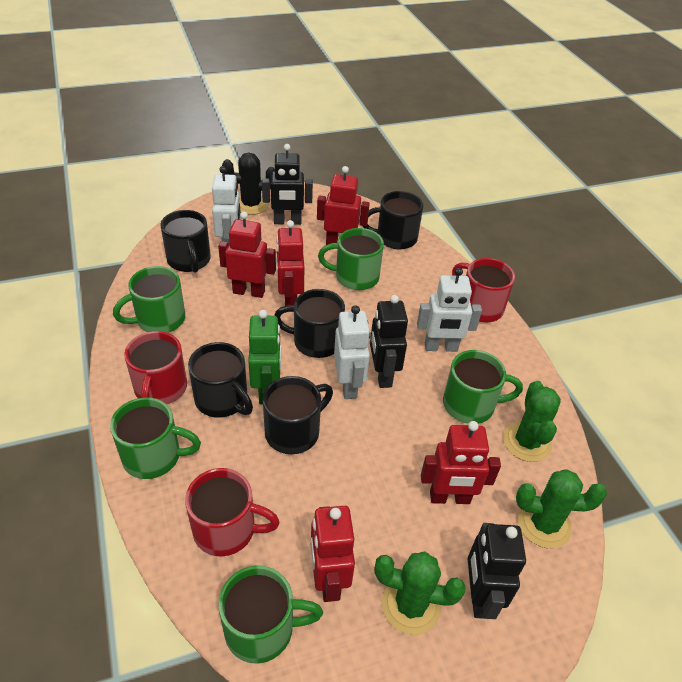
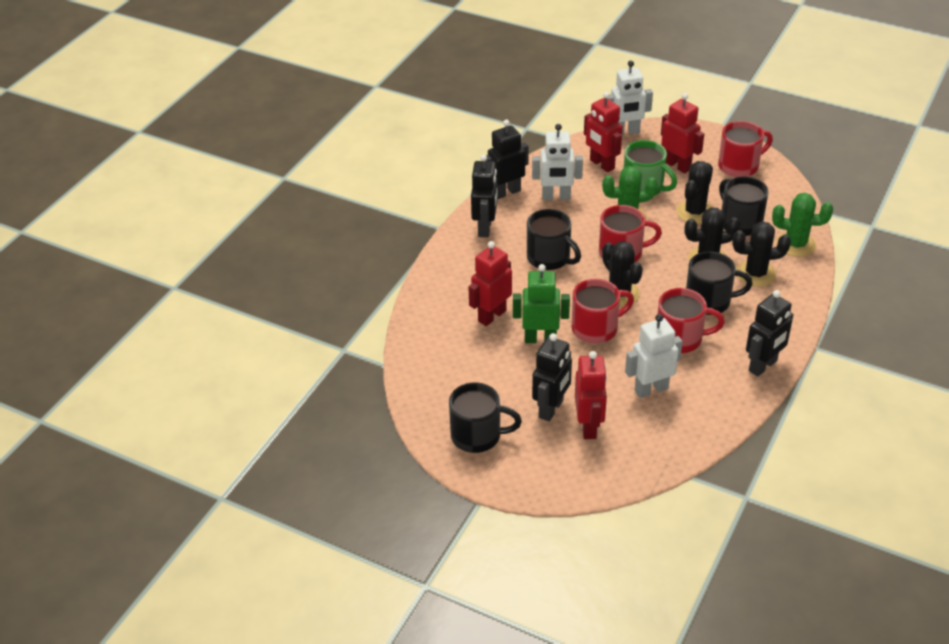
black cactus: 1 -> 4
black mug: 5 -> 4
black robot: 3 -> 4
green cactus: 3 -> 2
green mug: 5 -> 1
red mug: 3 -> 4
red robot: 5 -> 4

